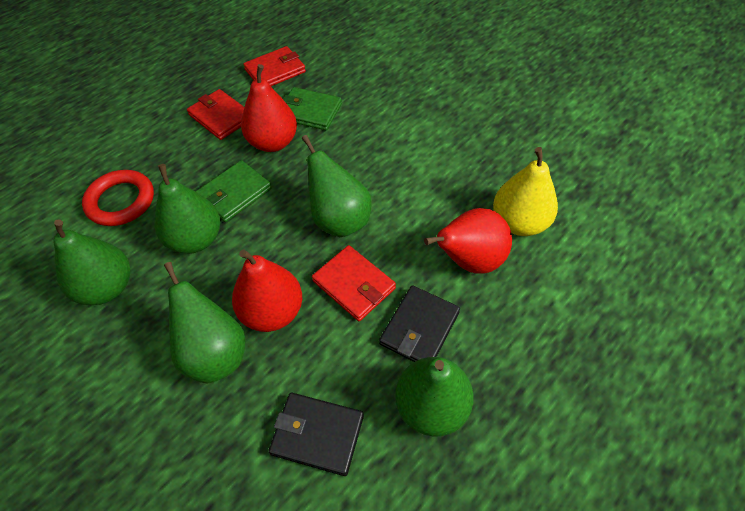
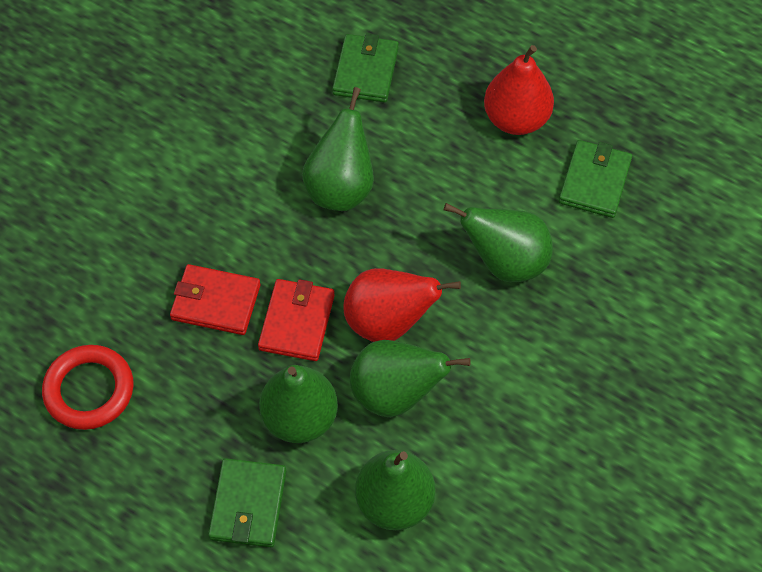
black wallet: 2 -> 0
green wallet: 2 -> 3
red pear: 3 -> 2
red wallet: 3 -> 2
yellow pear: 1 -> 0

